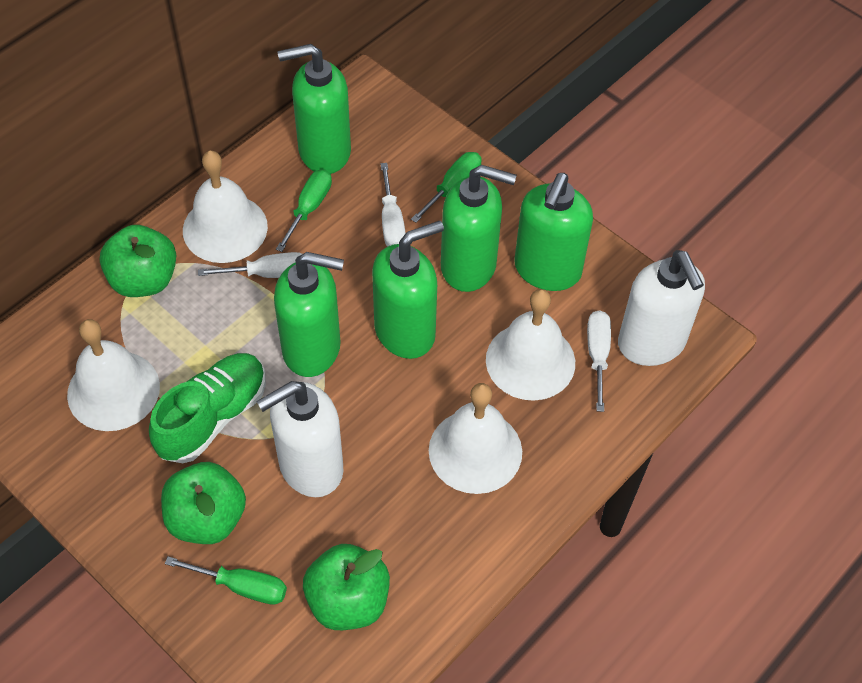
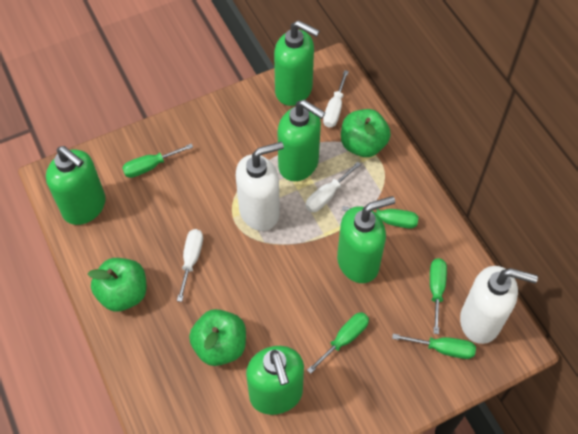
green screwdriver: 3 -> 5
green shoe: 1 -> 0
white bell: 4 -> 0

